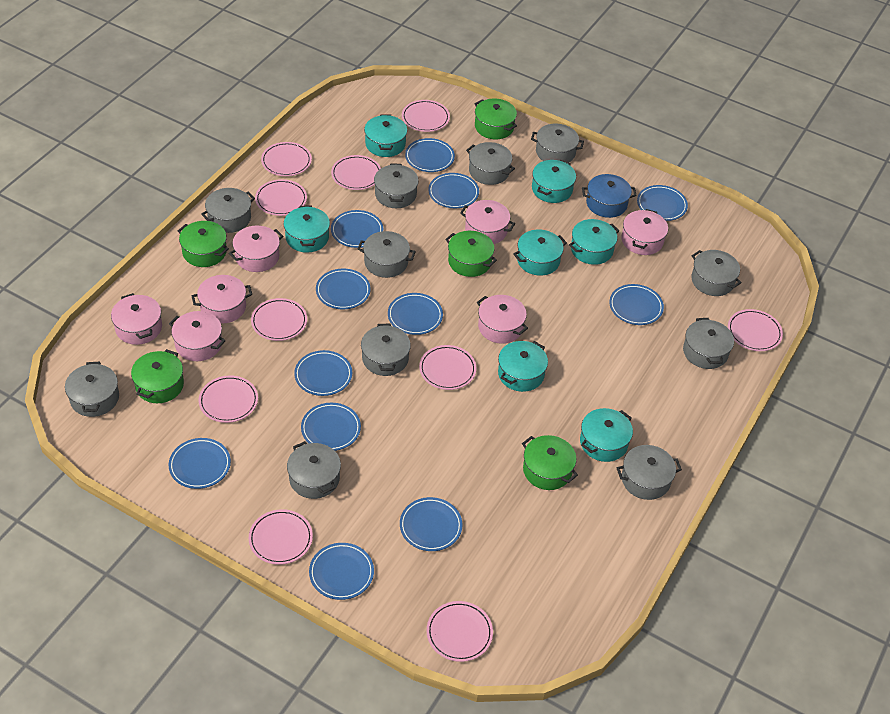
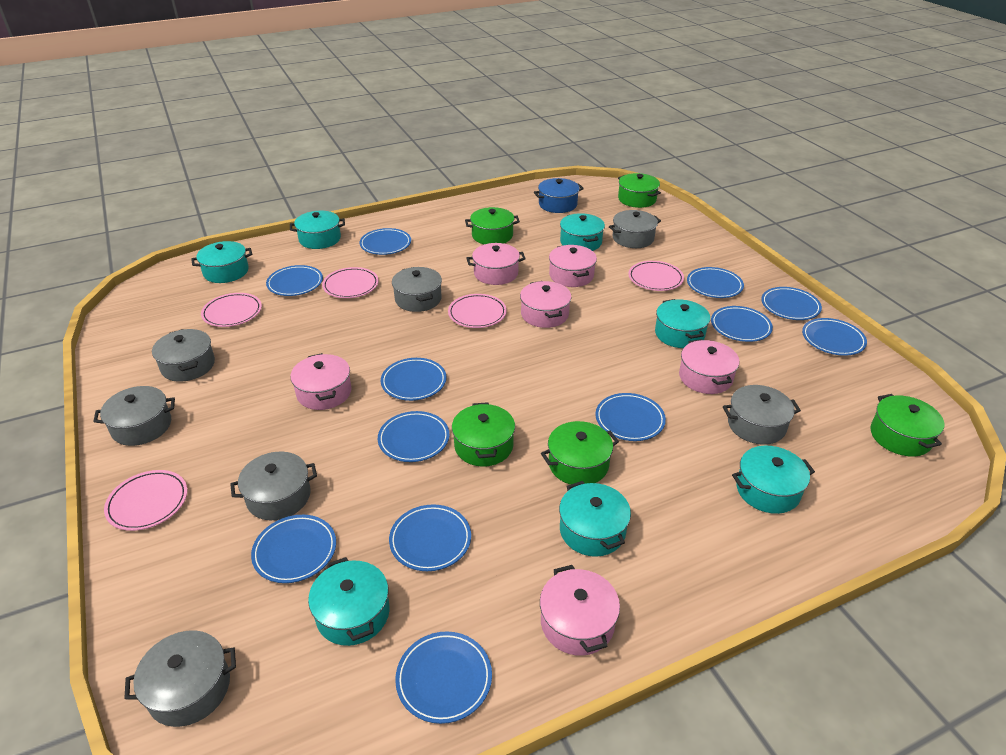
grey pot: 11 -> 7
pink plate: 10 -> 5
pink pot: 7 -> 6

